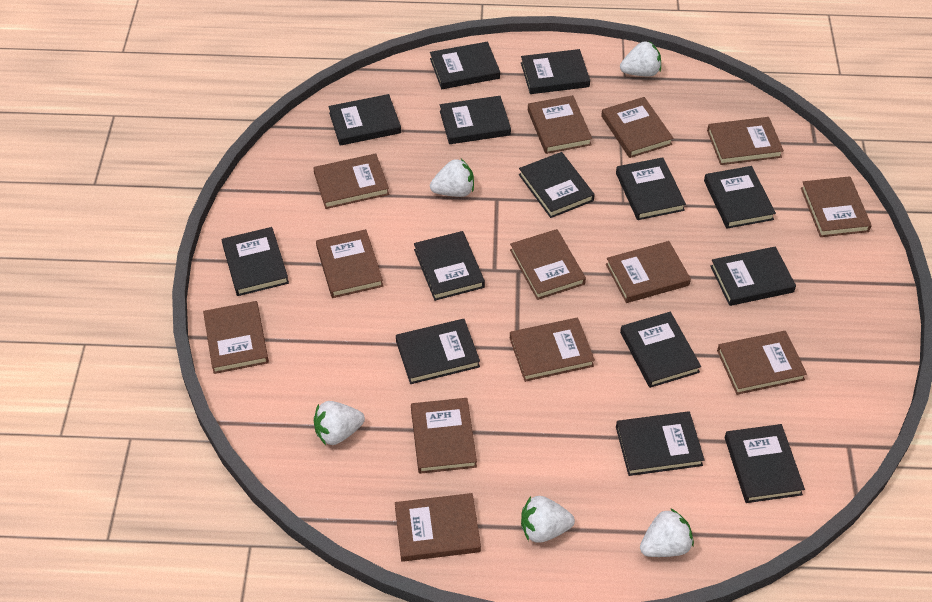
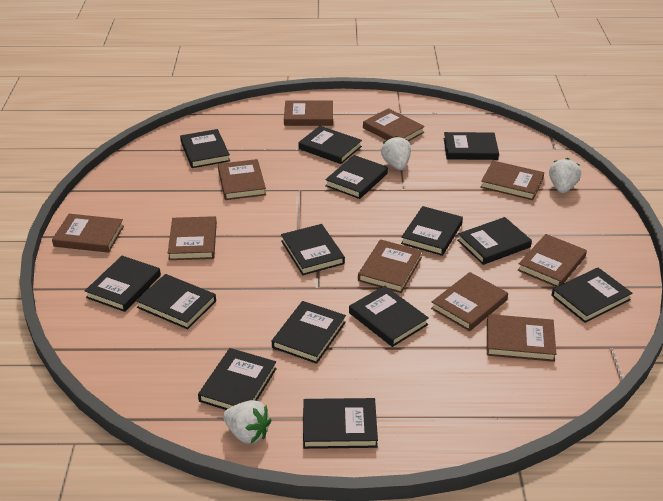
brown book: 13 -> 10
white strawberry: 5 -> 3

